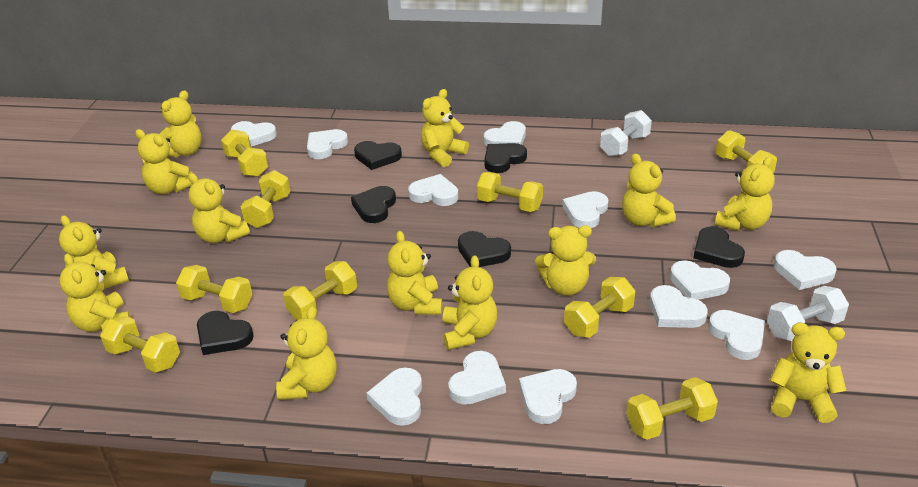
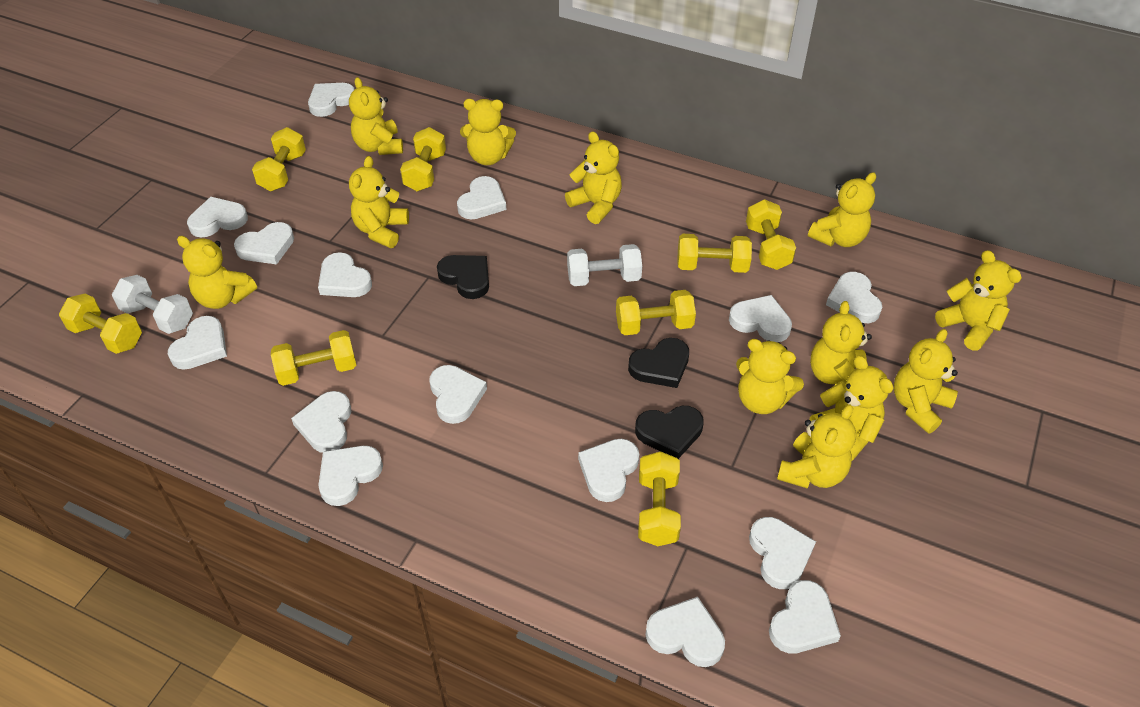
black heart: 6 -> 3
white heart: 12 -> 15
yellow dumbbell: 9 -> 8
yellow teddy bear: 13 -> 12

